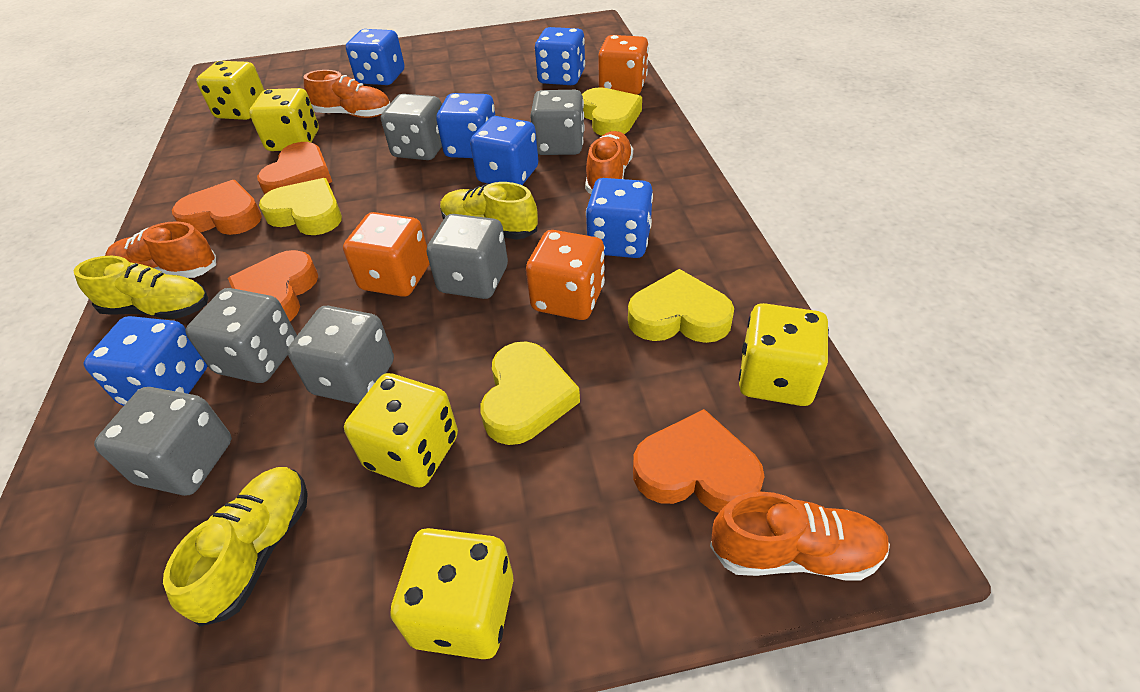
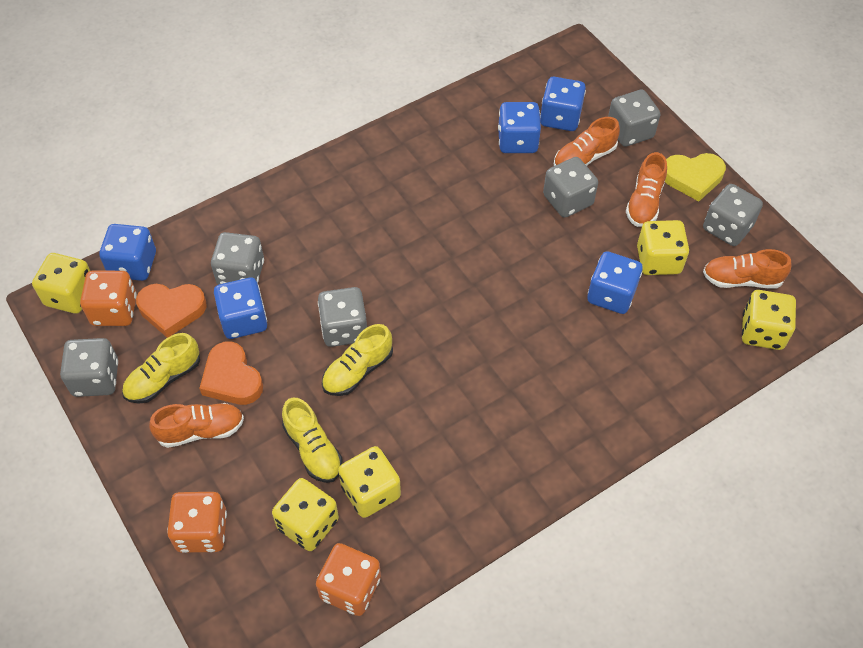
blue dice: 6 -> 5
orange heart: 4 -> 2
yellow heart: 4 -> 1

